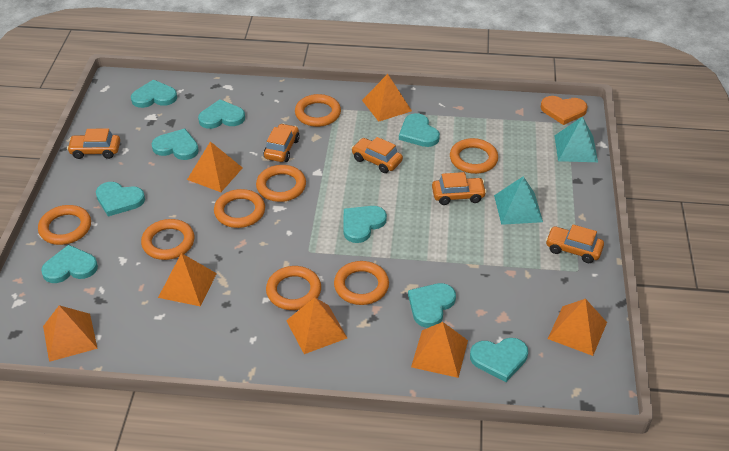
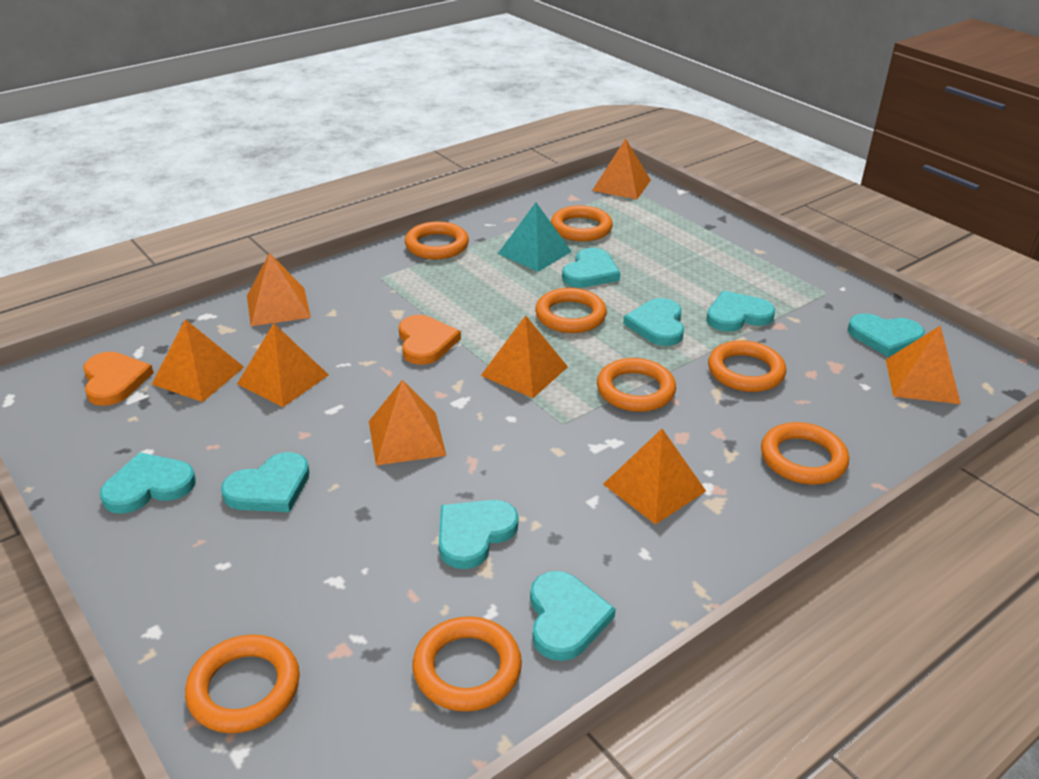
orange car: 5 -> 0
orange heart: 1 -> 2
orange pyramid: 7 -> 8
turquoise heart: 9 -> 8
turquoise pyramid: 2 -> 1

